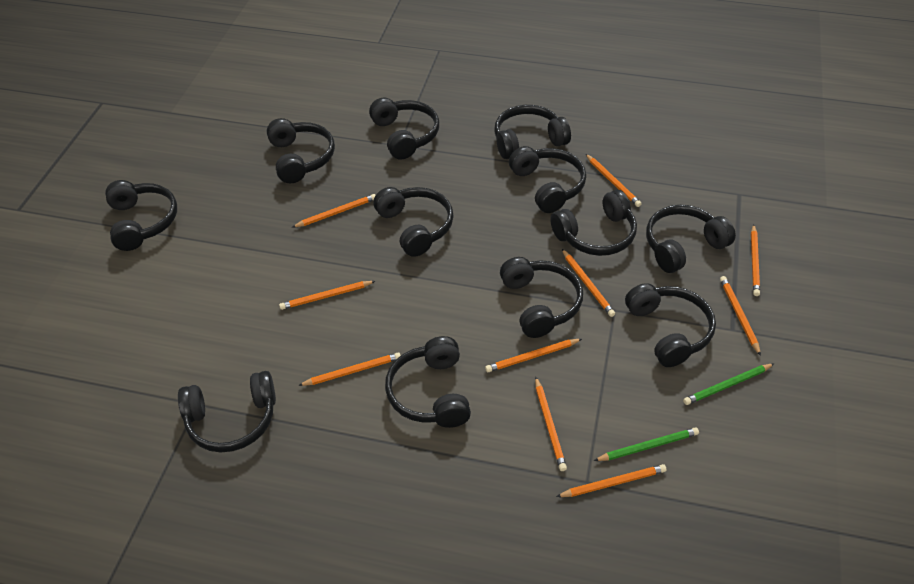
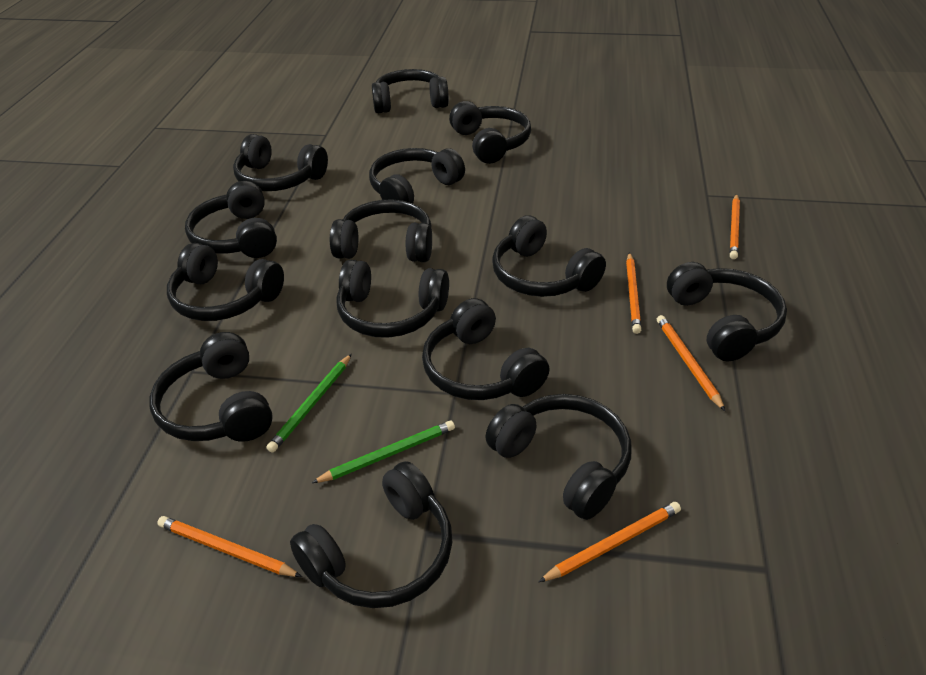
black headphones: 12 -> 14
orange pencil: 10 -> 5

